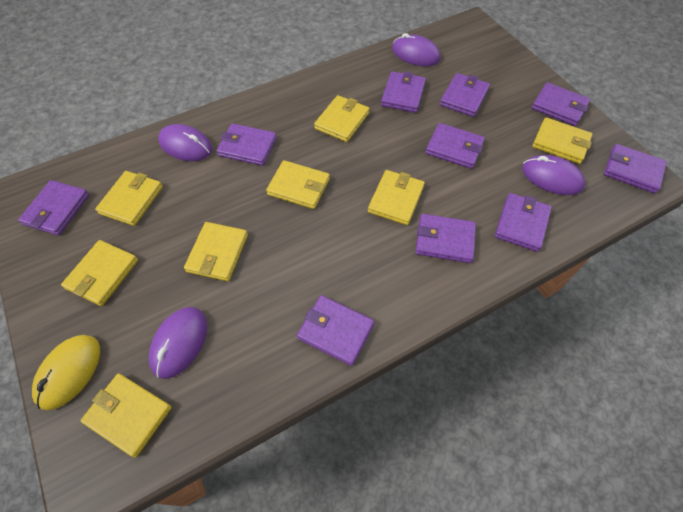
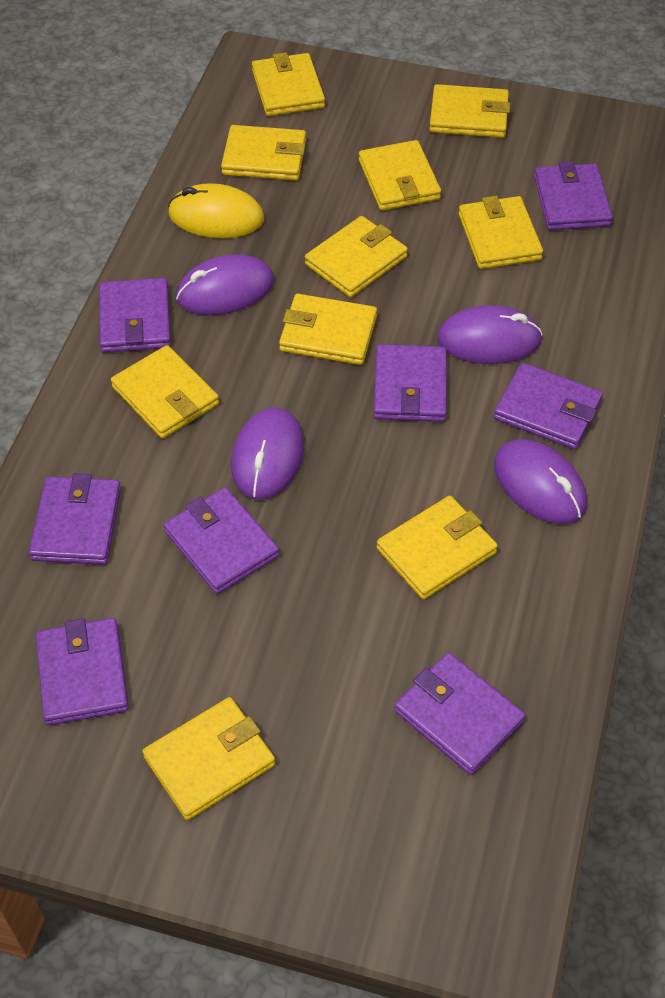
purple wallet: 10 -> 8
yellow wallet: 8 -> 10

